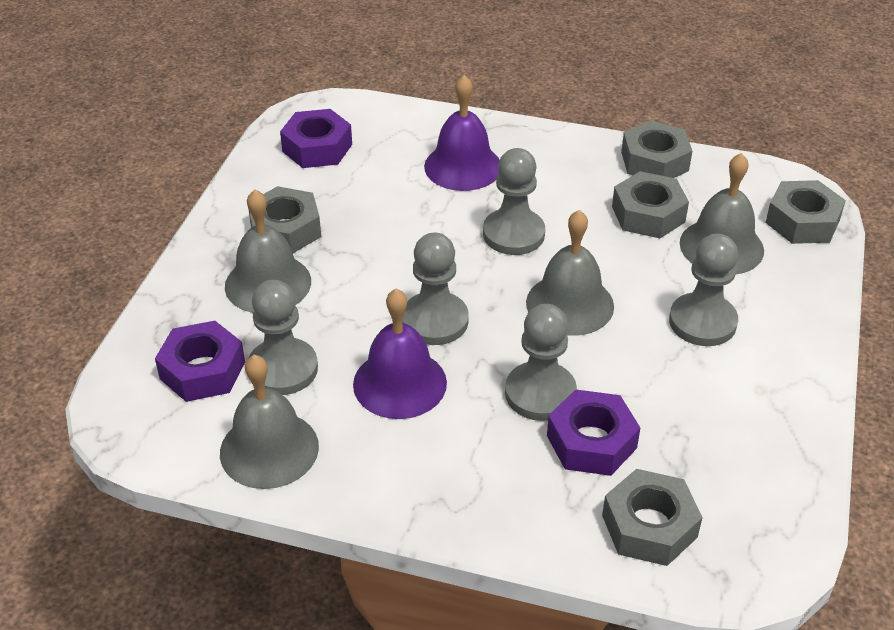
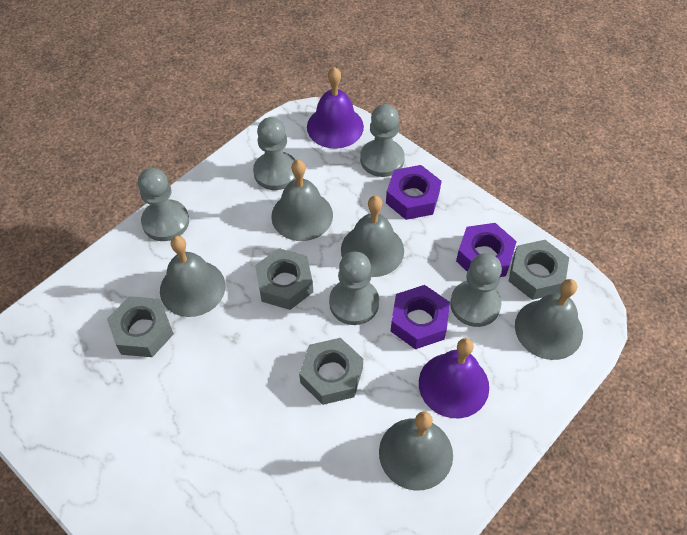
grey bell: 4 -> 5
grey nut: 5 -> 4

